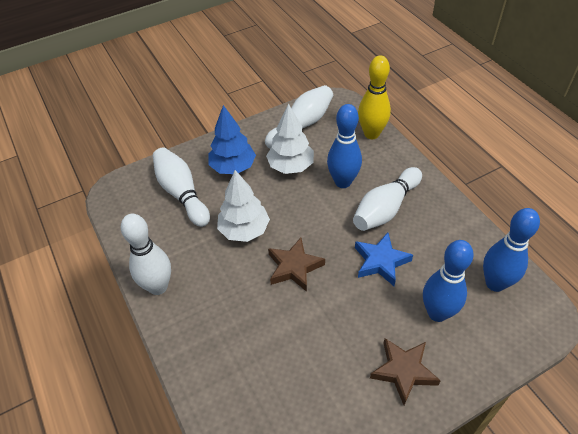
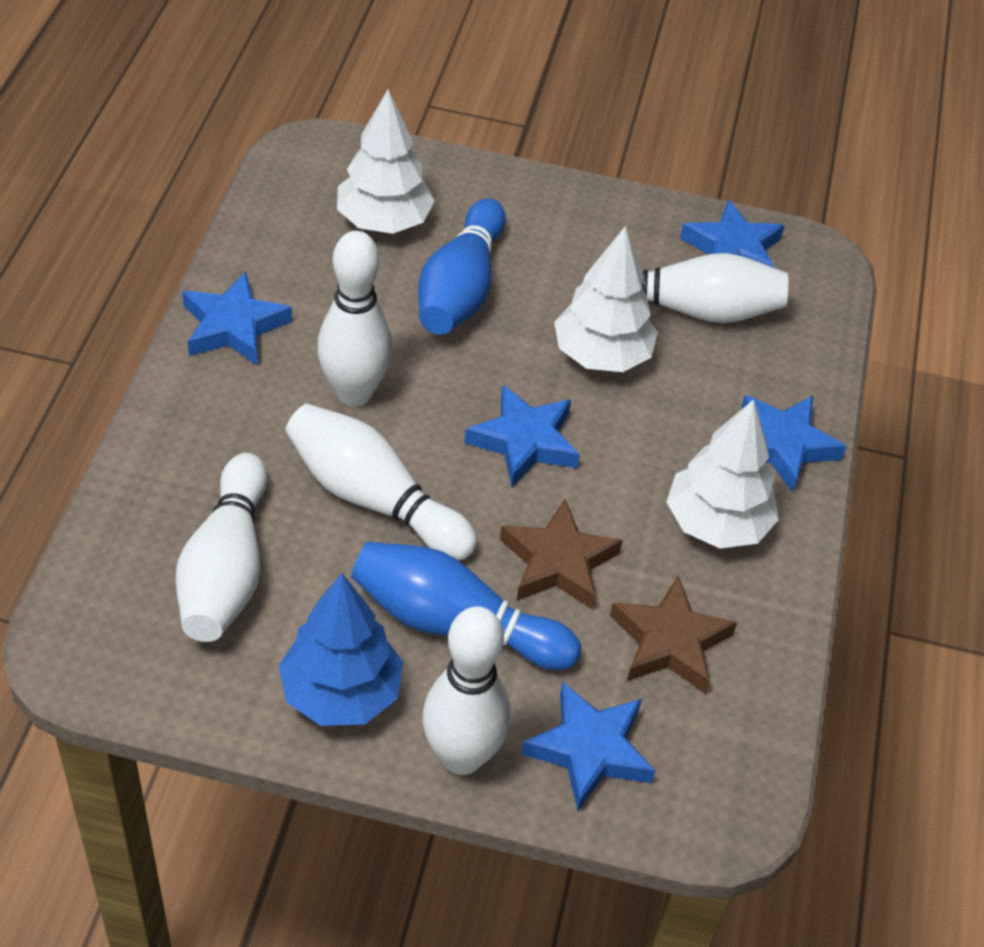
blue bowling pin: 3 -> 2
blue star: 1 -> 5
white bowling pin: 4 -> 5
white tree: 2 -> 3
yellow bowling pin: 1 -> 0

